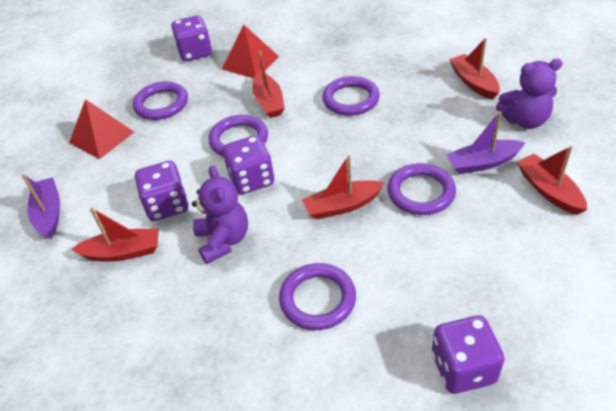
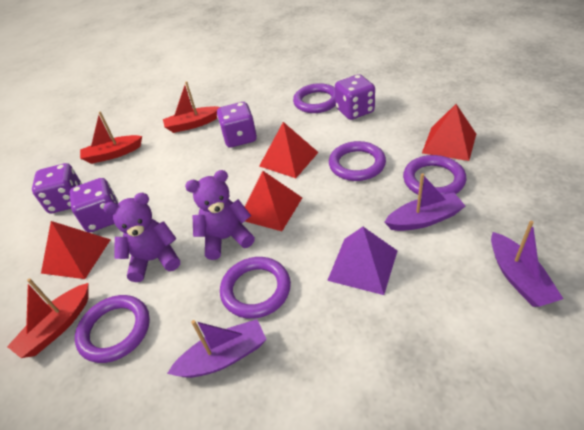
purple boat: 2 -> 3
purple pyramid: 0 -> 1
red boat: 5 -> 3
red pyramid: 2 -> 4

